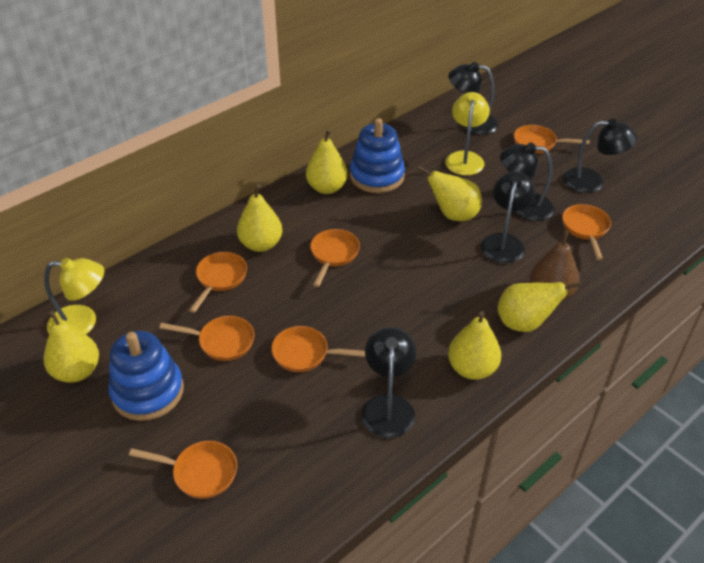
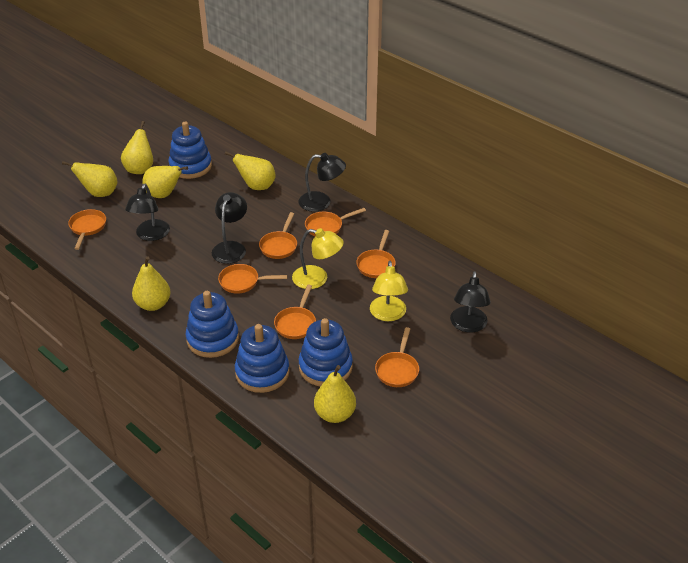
black lamp: 5 -> 4
blue stacking toy: 2 -> 4
brown pear: 1 -> 0

